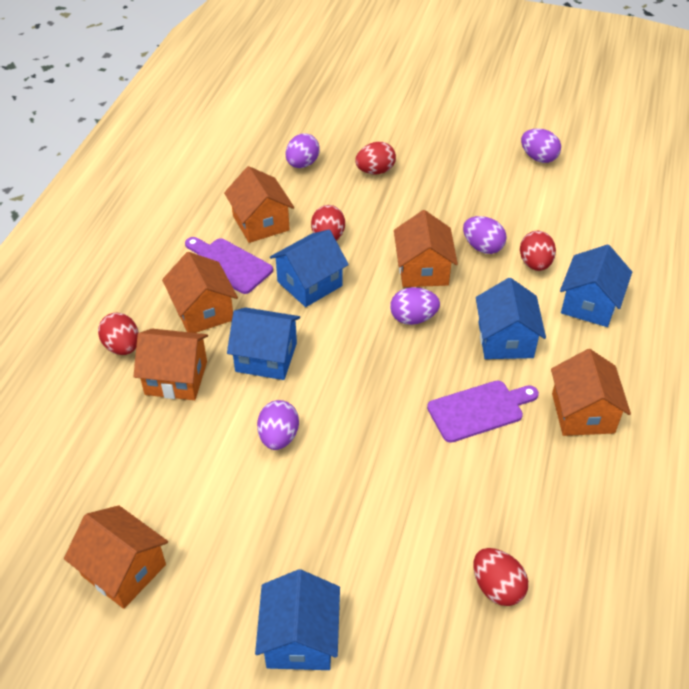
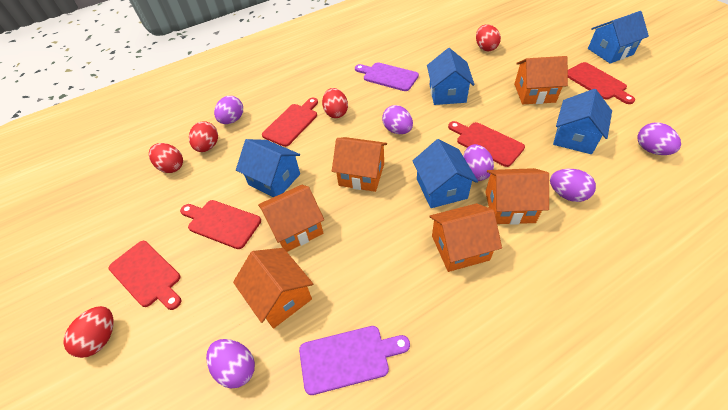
purple egg: 5 -> 6
red cutting board: 0 -> 5

